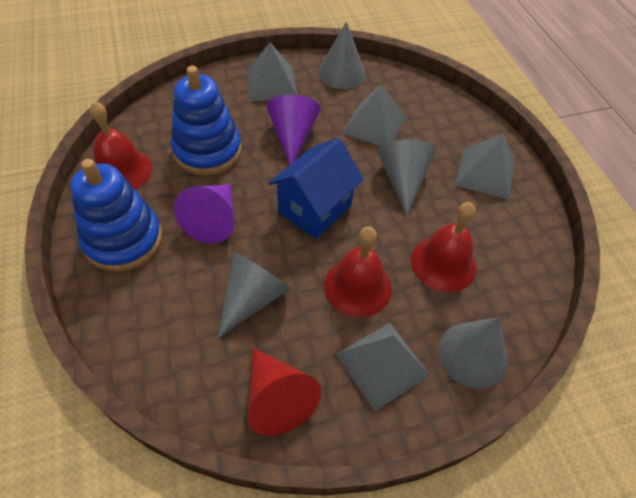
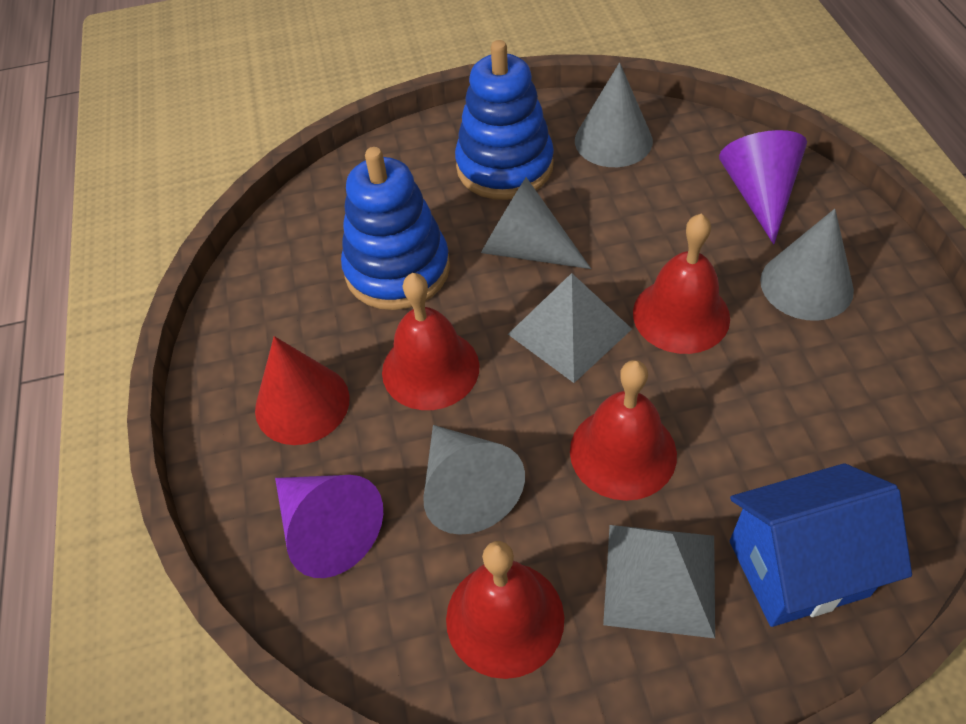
grey pyramid: 4 -> 2
red bell: 3 -> 4

